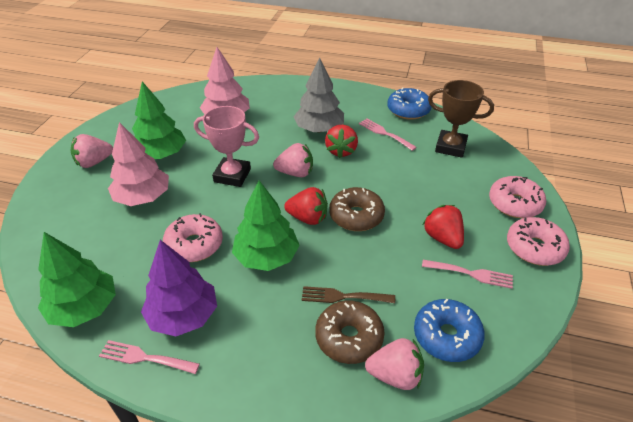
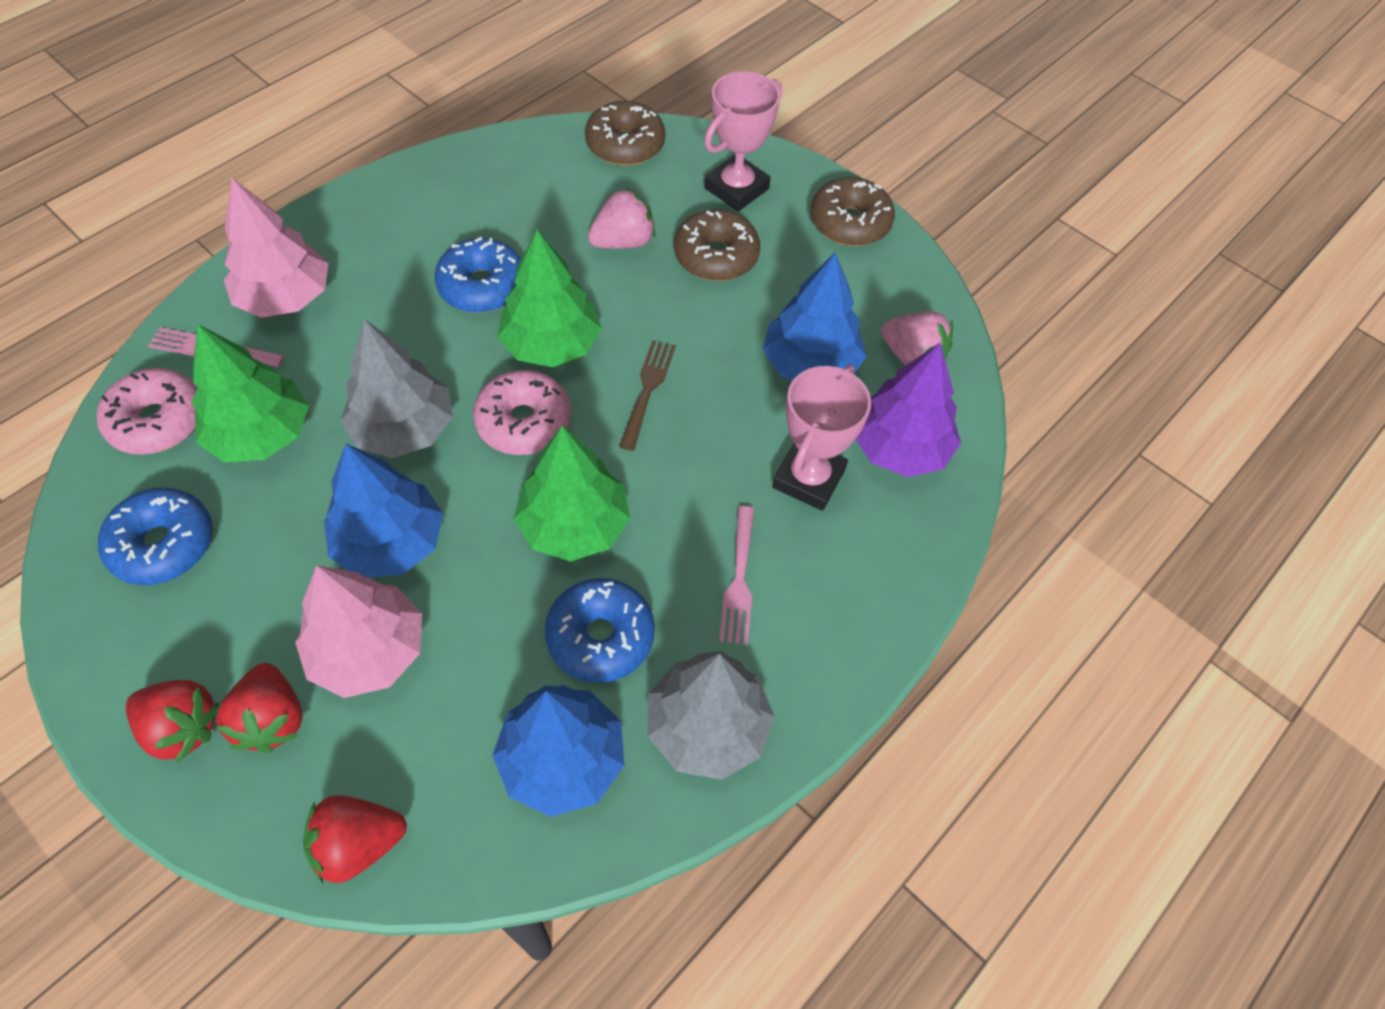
blue donut: 2 -> 3
blue tree: 0 -> 3
brown donut: 2 -> 3
brown trophy: 1 -> 0
grey tree: 1 -> 2
pink donut: 3 -> 2
pink fork: 3 -> 2
pink strawberry: 3 -> 2
pink trophy: 1 -> 2

